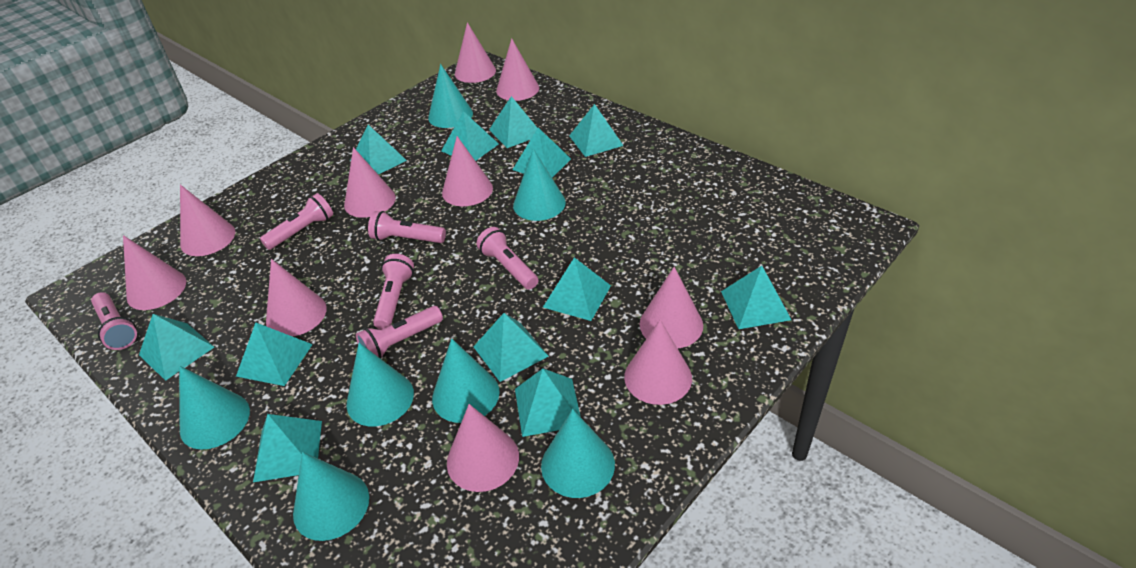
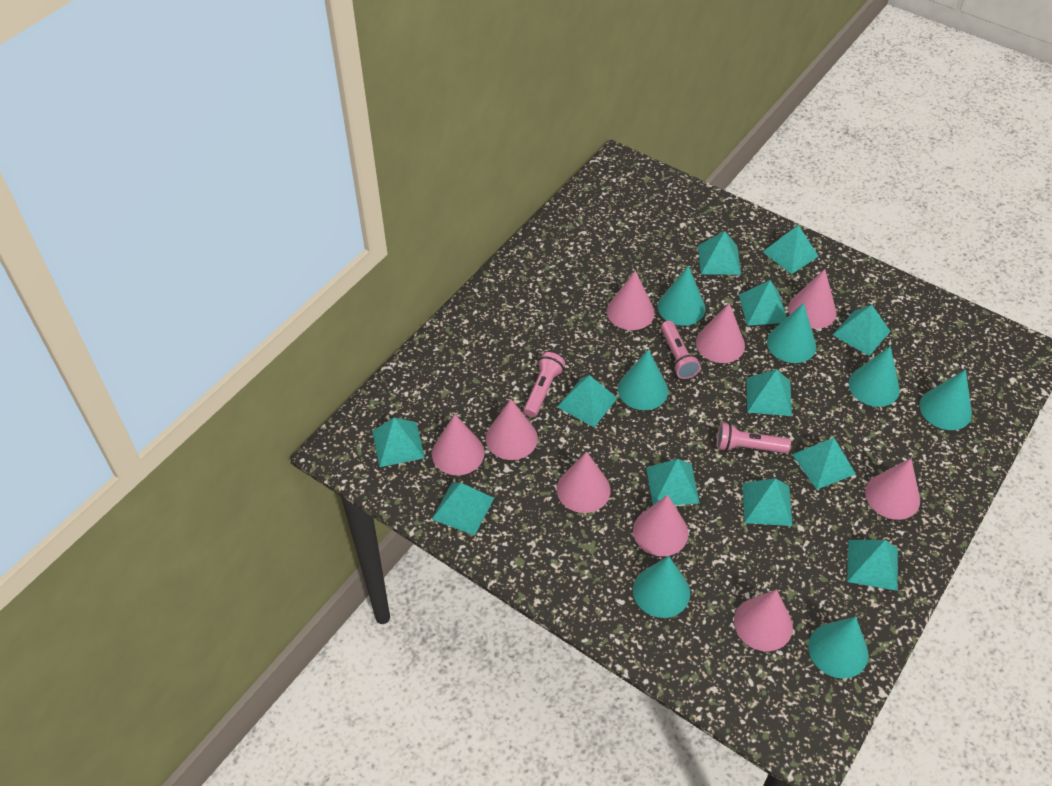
pink cone: 10 -> 9
pink flashlight: 6 -> 3

